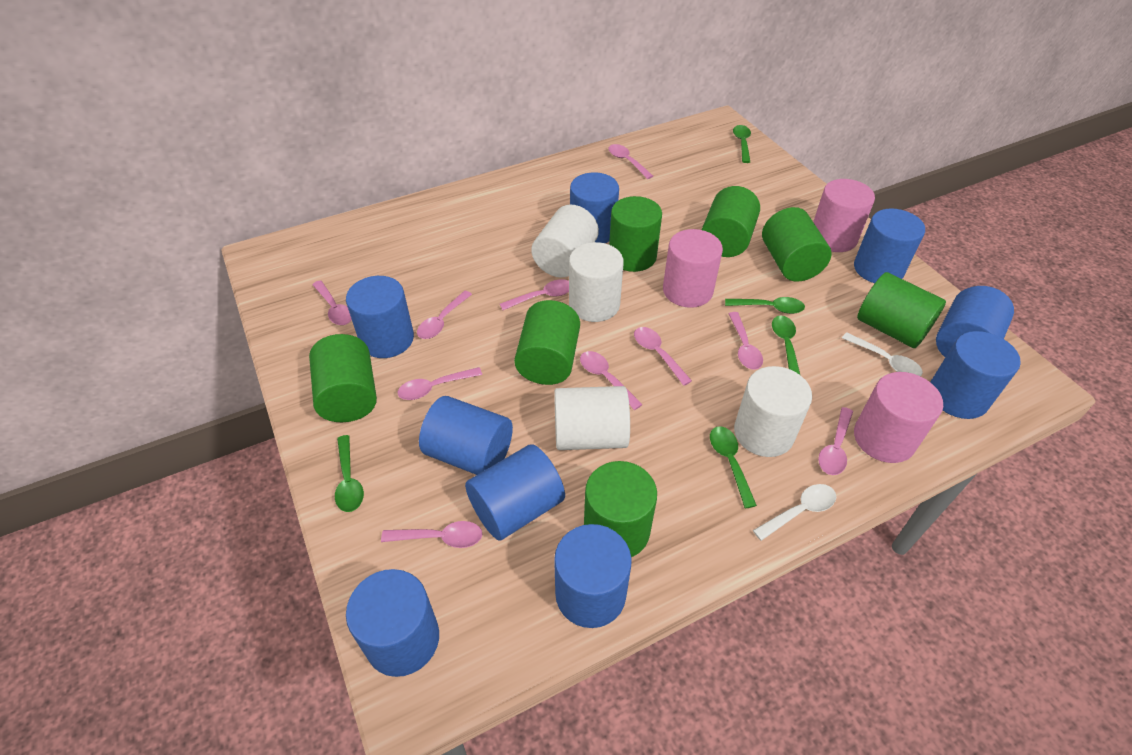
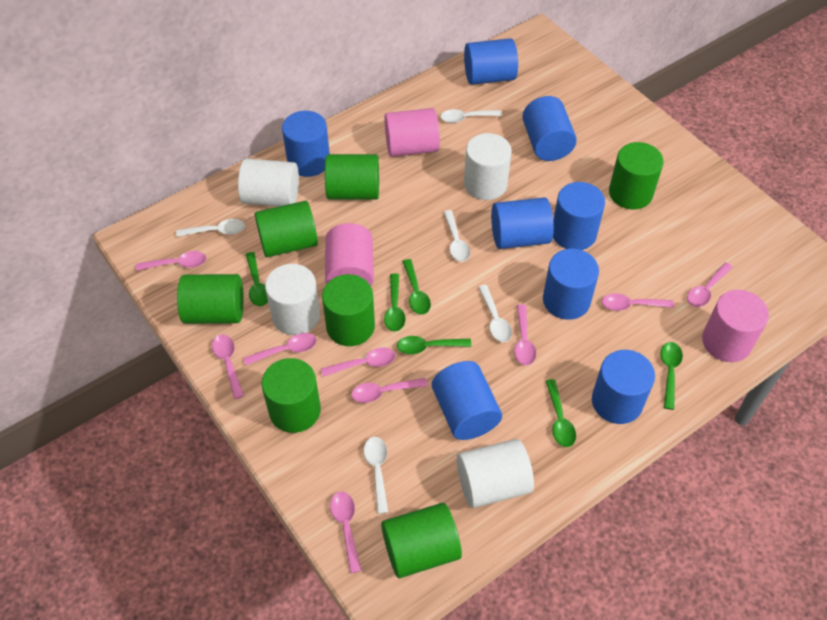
blue cylinder: 9 -> 8
green spoon: 5 -> 6
pink spoon: 10 -> 9
white spoon: 2 -> 5

